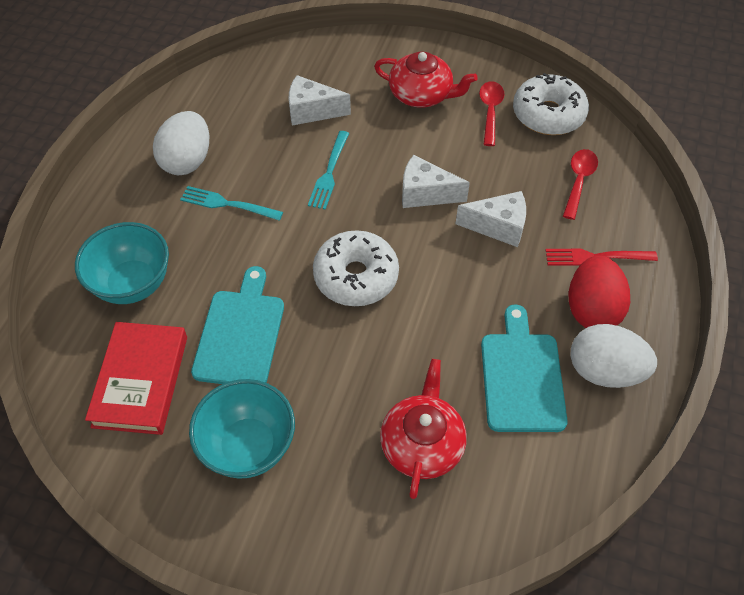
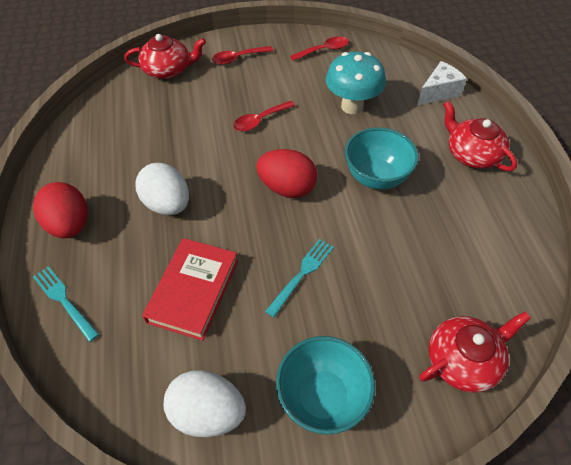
red egg: 1 -> 2
red fork: 1 -> 0
red spoon: 2 -> 3
red teapot: 2 -> 3
turquoise cutting board: 2 -> 0
turquoise mushroom: 0 -> 1
white cheese: 3 -> 1
white donut: 2 -> 0

